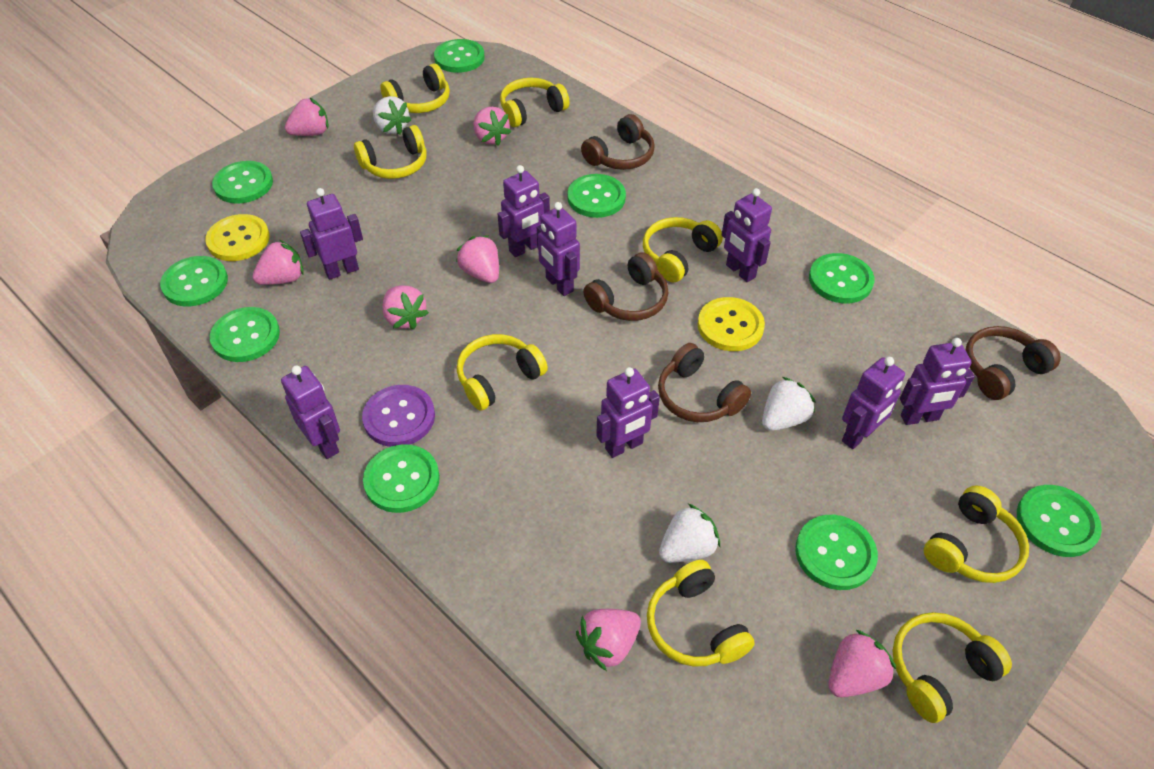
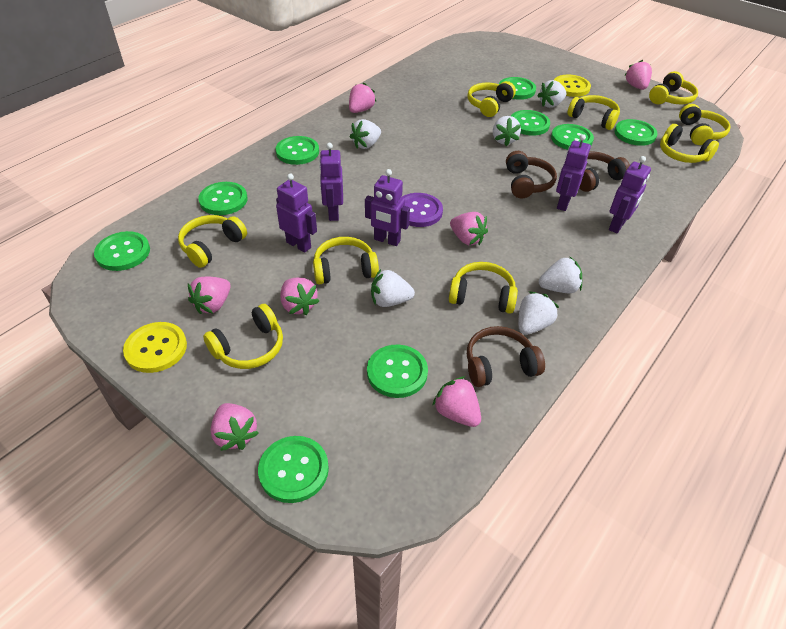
brown headphones: 4 -> 3
purple robot: 8 -> 5
white strawberry: 3 -> 6
yellow headphones: 8 -> 9

